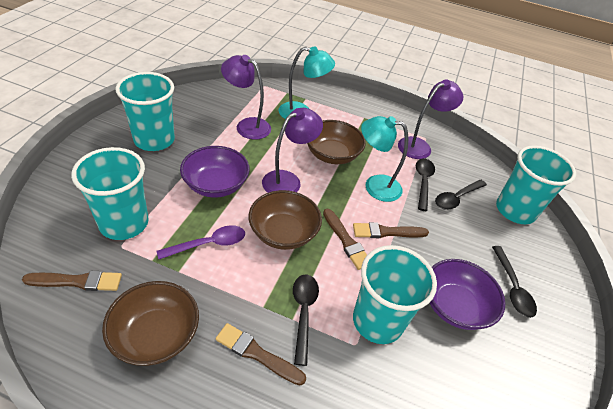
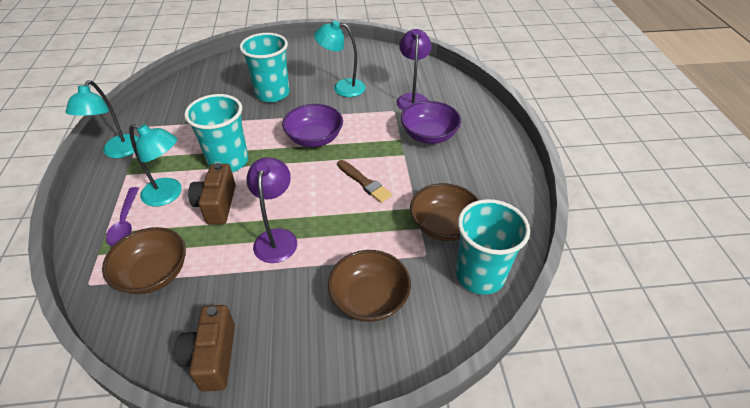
black spoon: 4 -> 0
brown brush: 4 -> 1
brown camera: 0 -> 2
purple lamp: 3 -> 2
turquoise cup: 4 -> 3
turquoise lamp: 2 -> 3

